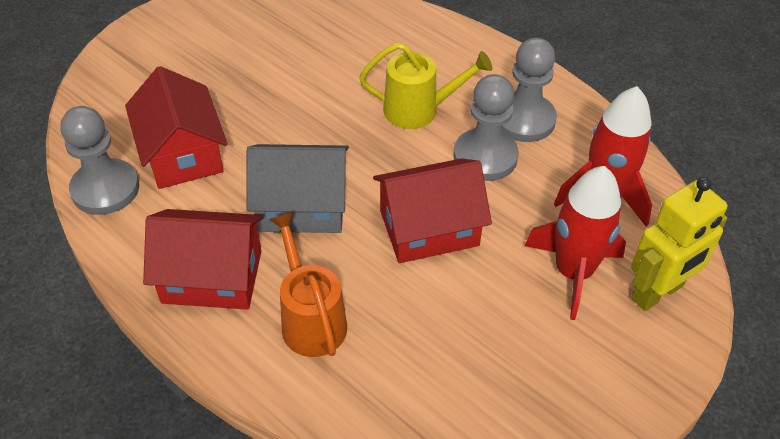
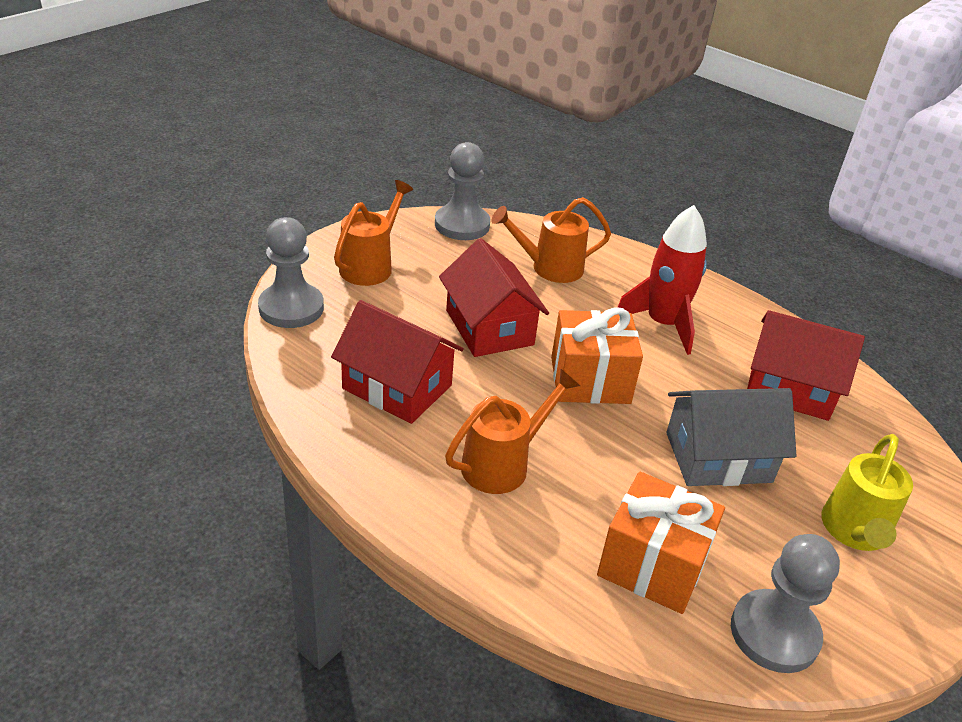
orange gift: 0 -> 2
orange watering can: 1 -> 3
red rocket: 2 -> 1
yellow robot: 1 -> 0

